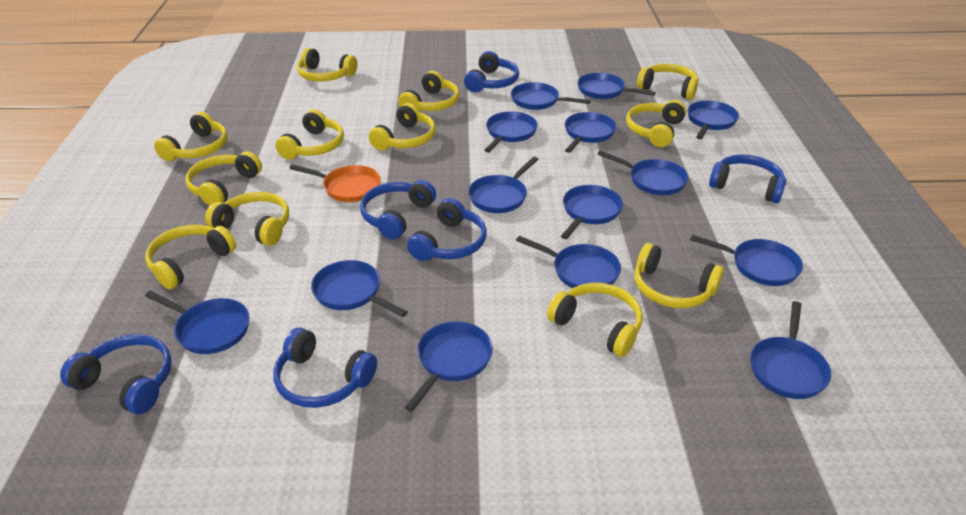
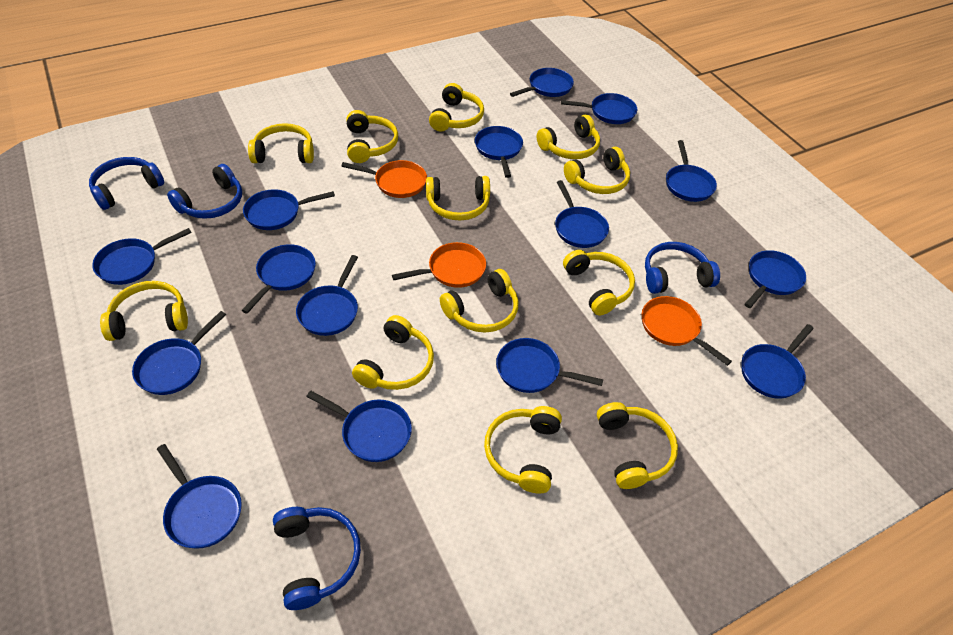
blue headphones: 6 -> 4
blue pan: 14 -> 15
orange pan: 1 -> 3

